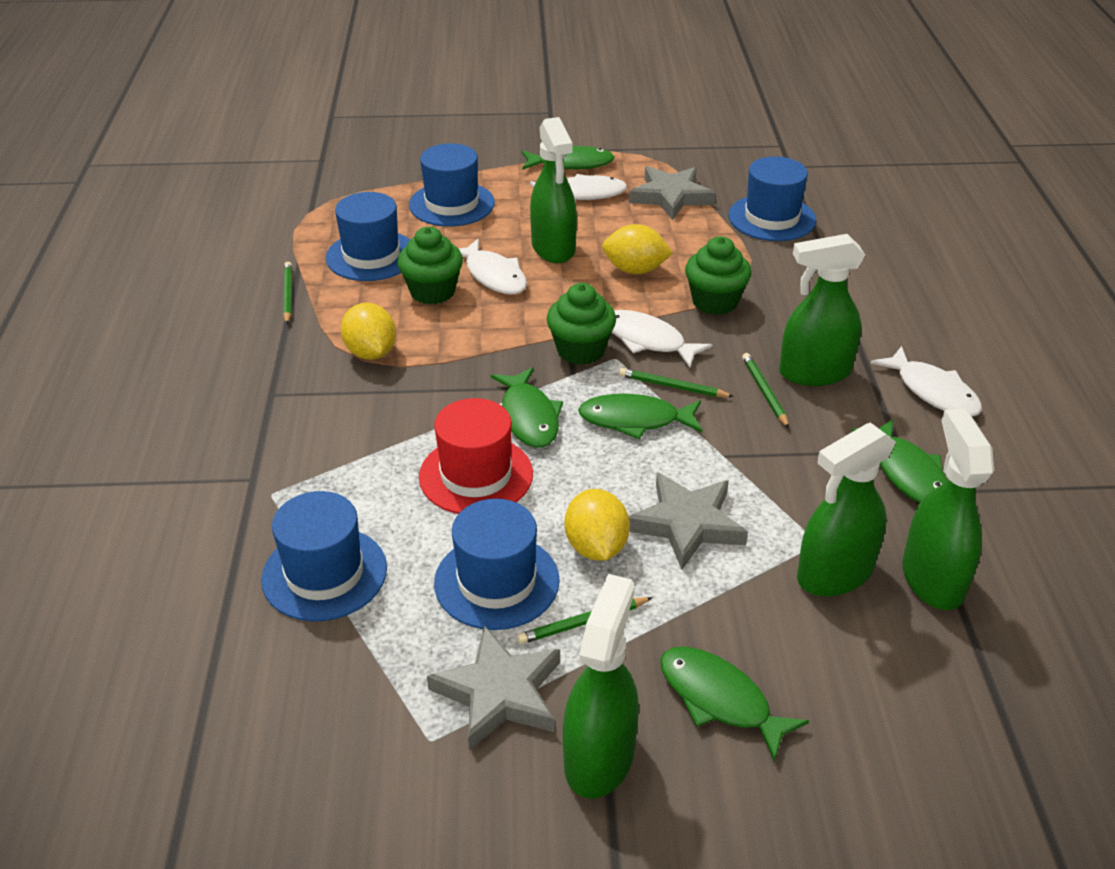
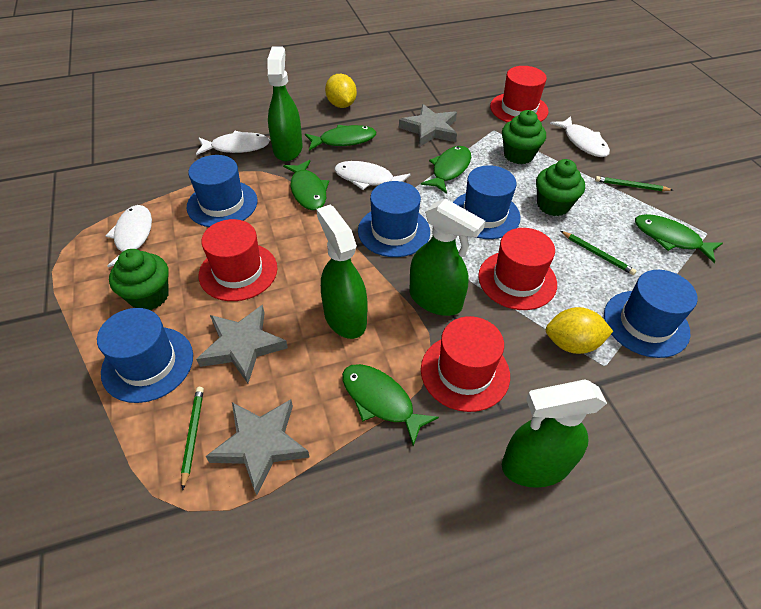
green pencil: 4 -> 3
green spray bottle: 5 -> 4
red hat: 1 -> 4
yellow lemon: 3 -> 2

